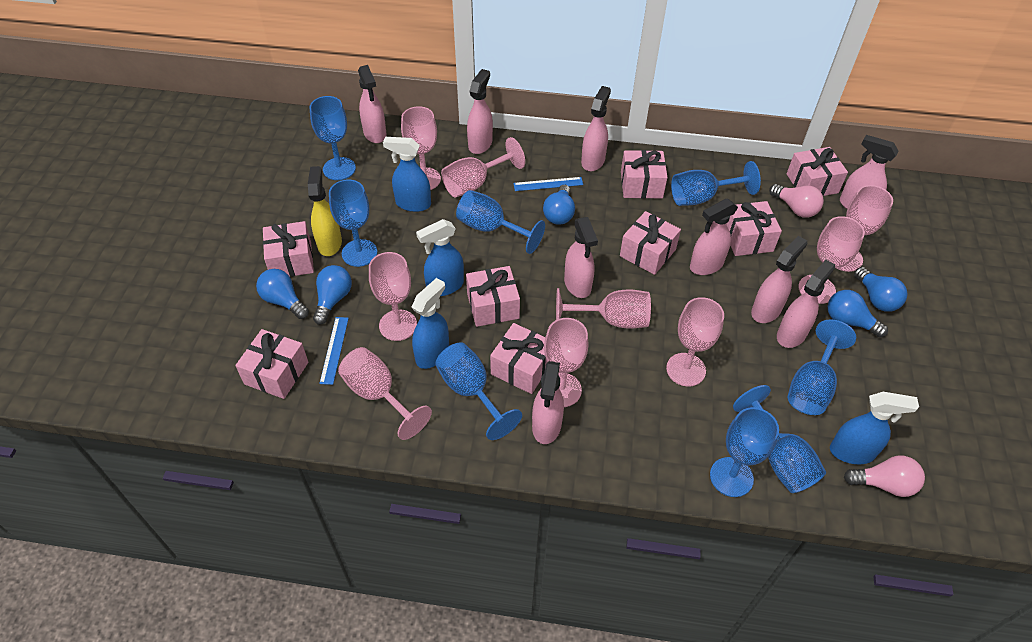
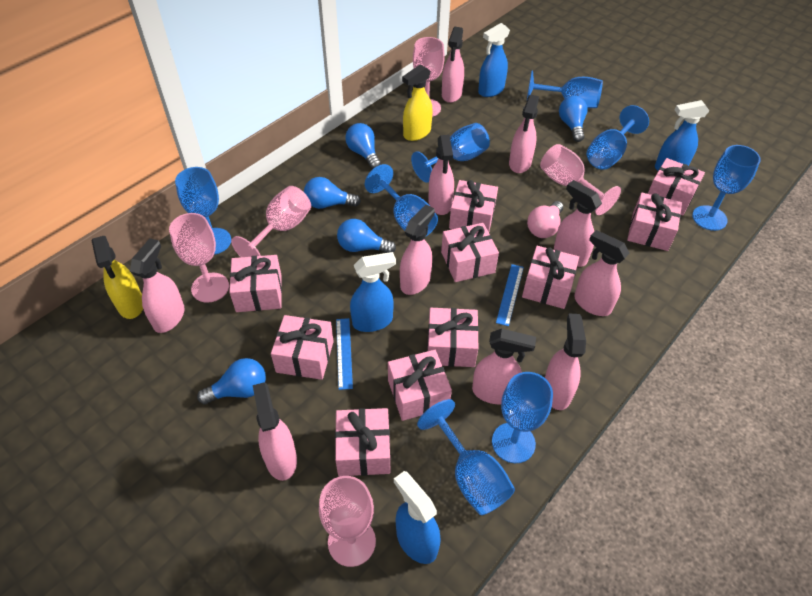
pink gift: 8 -> 10
pink goblet: 9 -> 5
pink light bulb: 2 -> 1
pink spray bottle: 9 -> 10
yellow spray bottle: 1 -> 2

